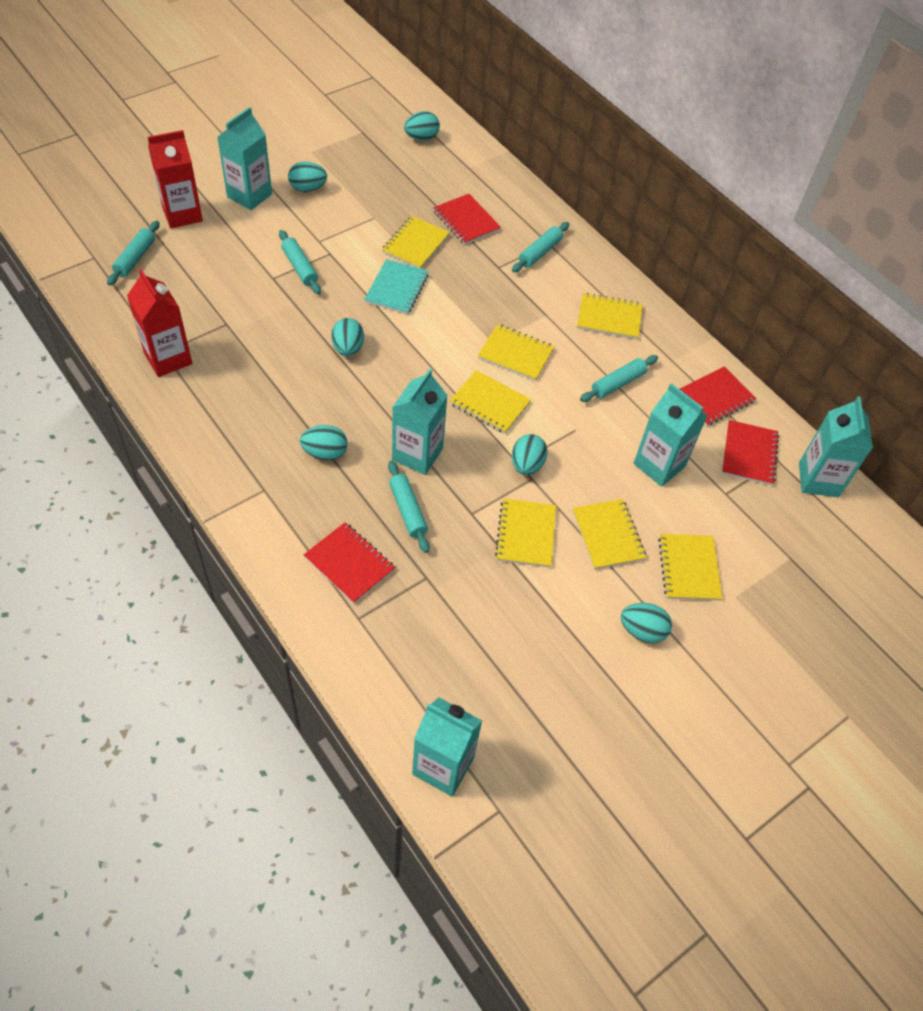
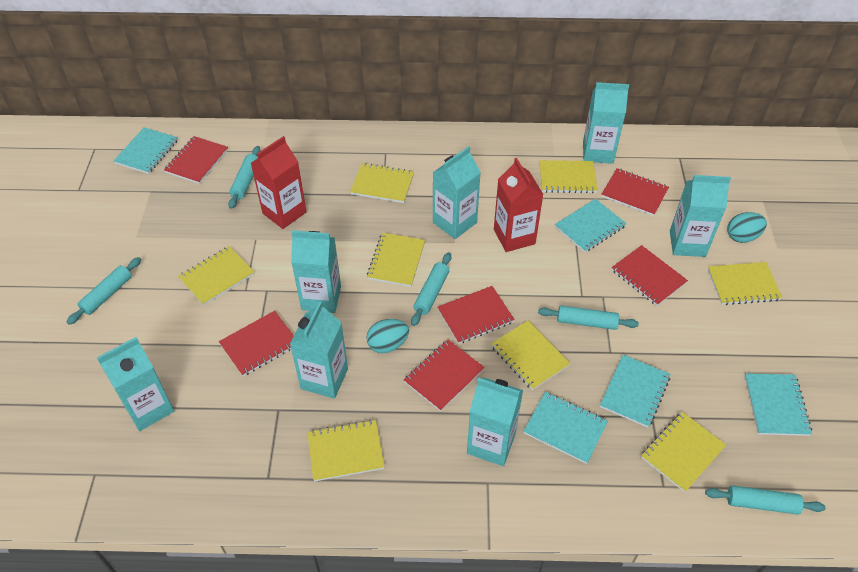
red notebook: 4 -> 6
turquoise carton: 5 -> 7
turquoise egg: 6 -> 2
turquoise notebook: 1 -> 5
yellow notebook: 7 -> 8

